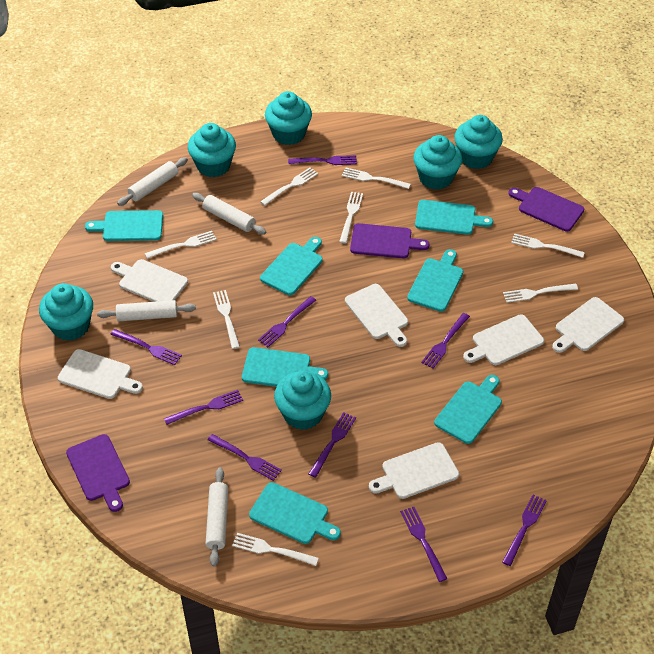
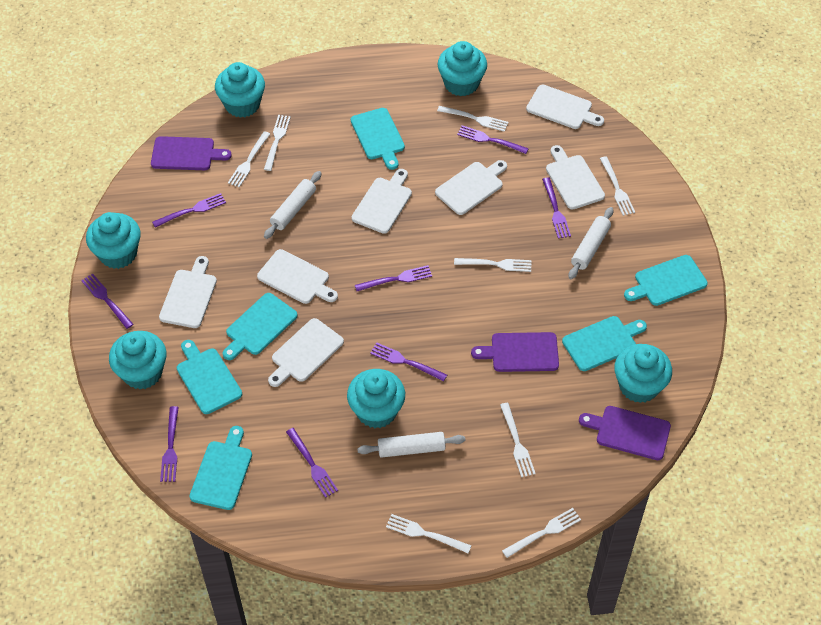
purple fork: 9 -> 8
turquoise cutting board: 7 -> 6
white cutting board: 6 -> 7
white rolling pin: 4 -> 3

